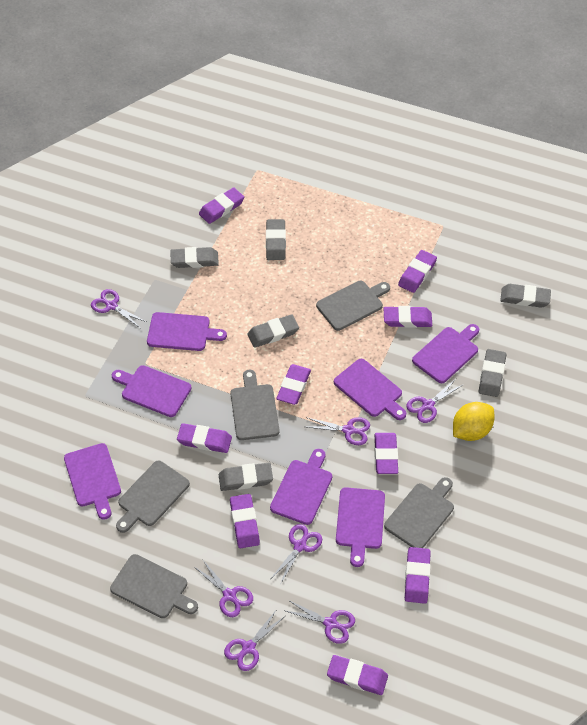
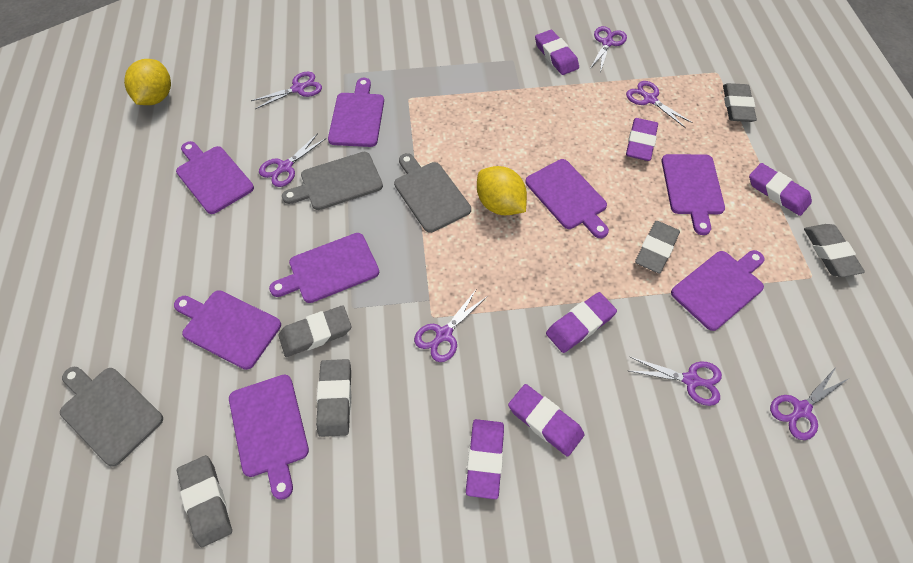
grey cutting board: 5 -> 3
purple cutting board: 7 -> 8
purple eraser: 9 -> 6
yellow lemon: 1 -> 2

